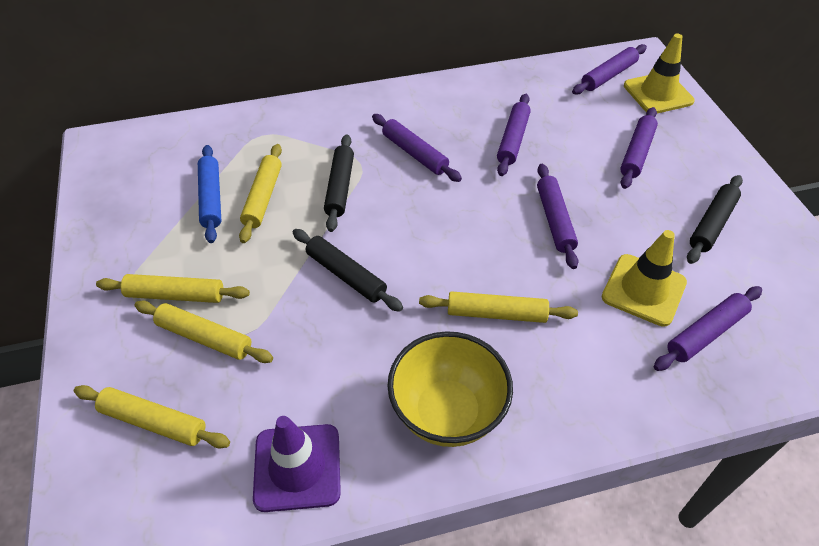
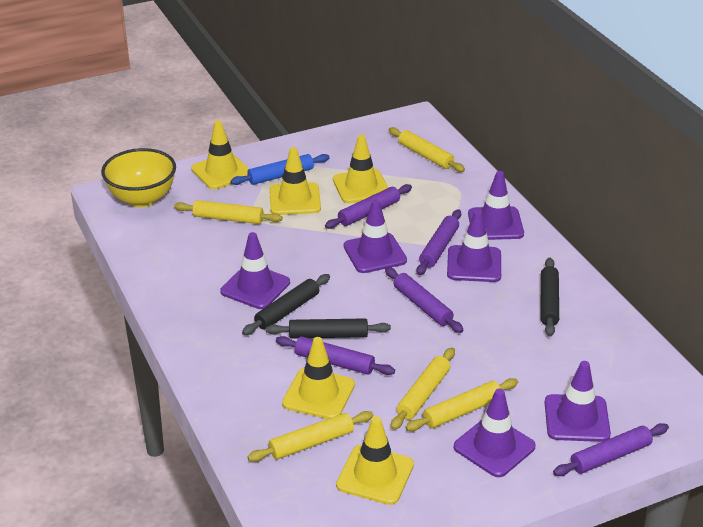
purple rolling pin: 6 -> 5
purple traffic cone: 1 -> 6
yellow traffic cone: 2 -> 5

